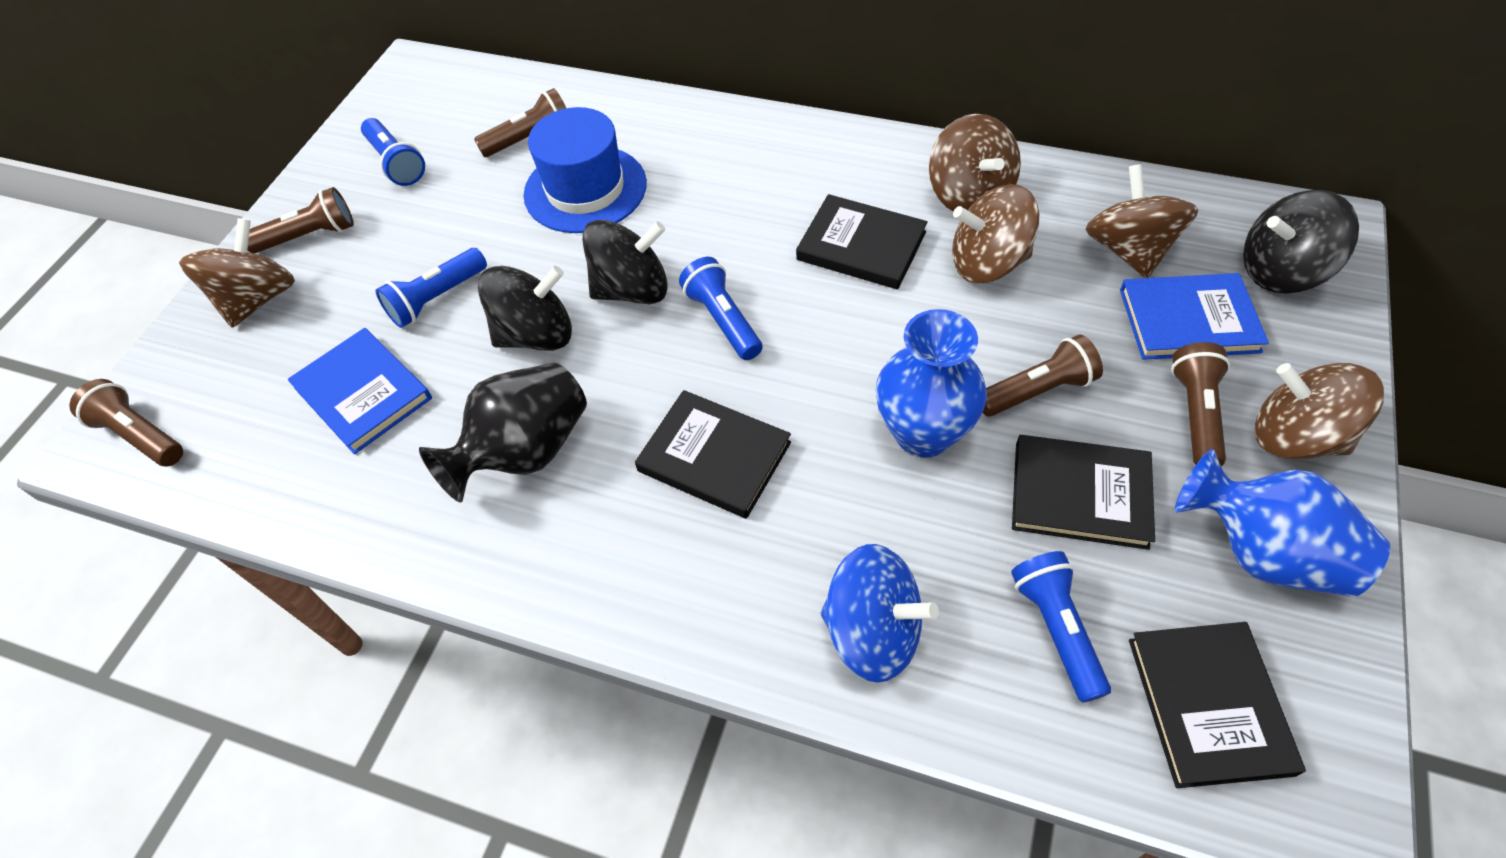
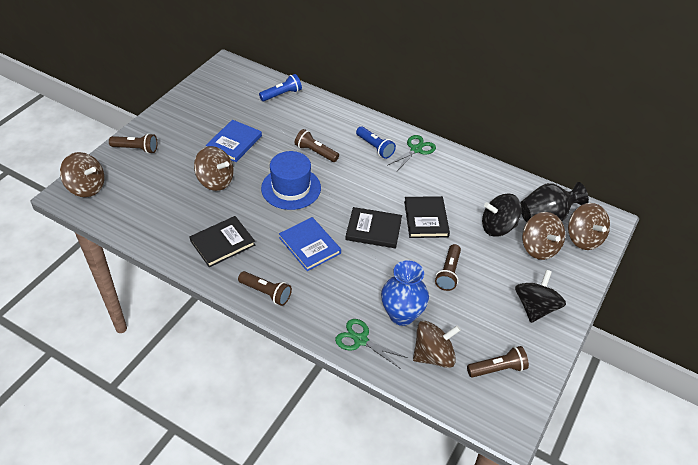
black book: 4 -> 3
black spinning top: 3 -> 2
blue flashlight: 4 -> 2
blue spinning top: 1 -> 0
blue vase: 2 -> 1
green scissors: 0 -> 2

